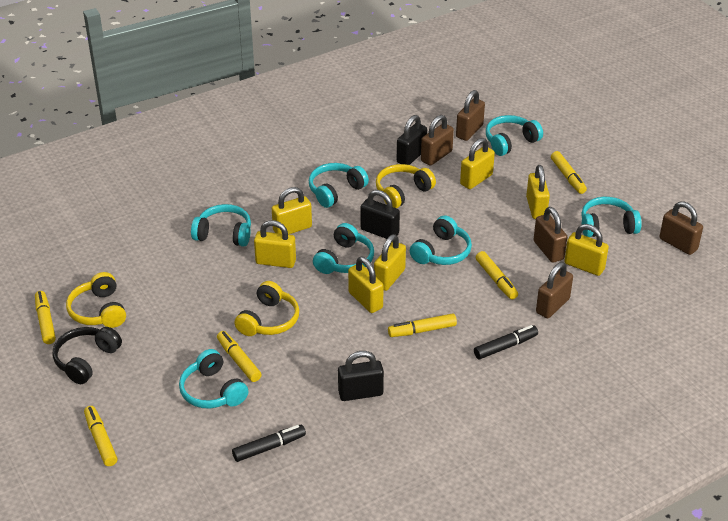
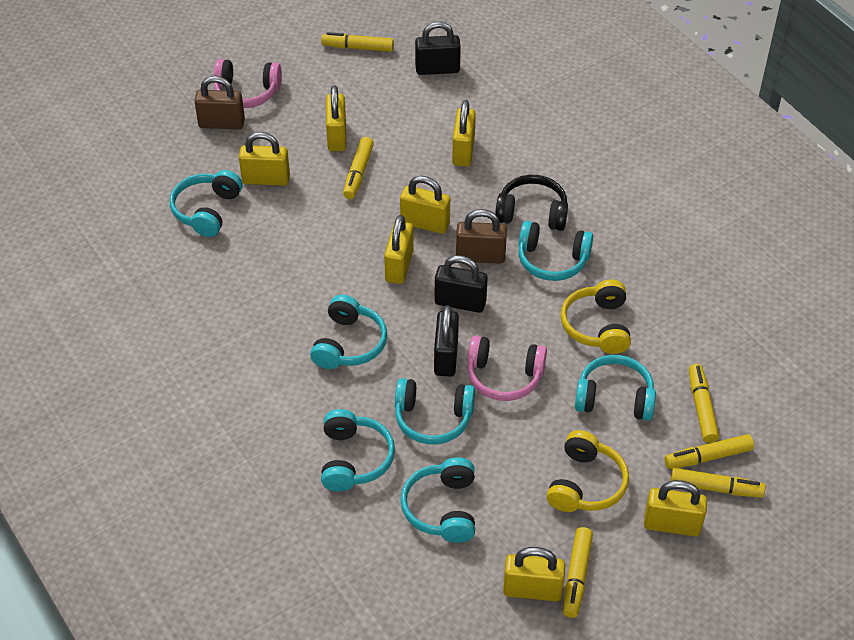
black marker: 2 -> 0
brown padlock: 5 -> 2
pink headphones: 0 -> 2
yellow headphones: 3 -> 2

